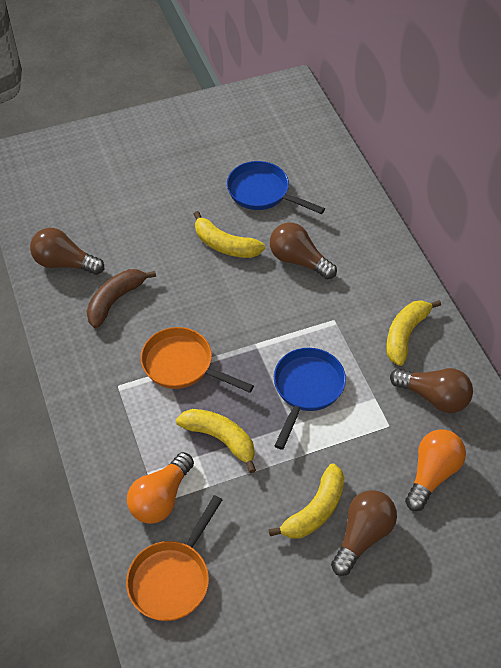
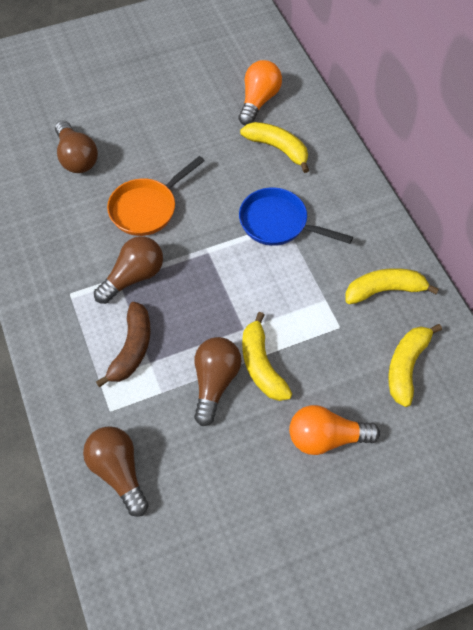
blue pan: 2 -> 1
orange pan: 2 -> 1

